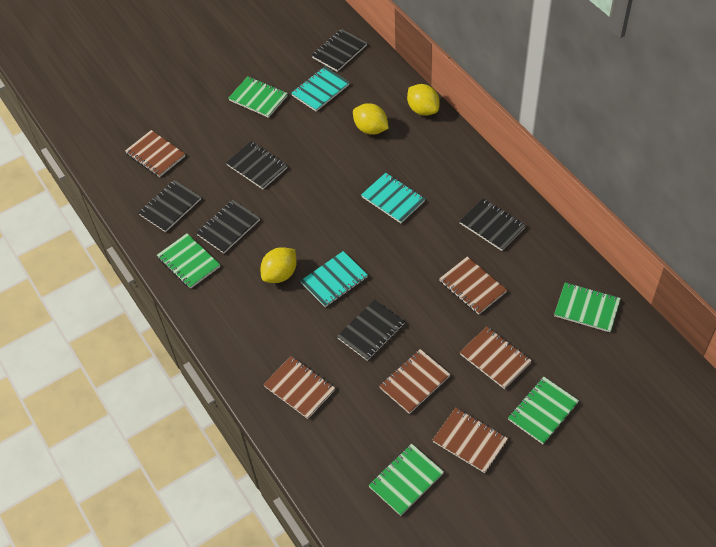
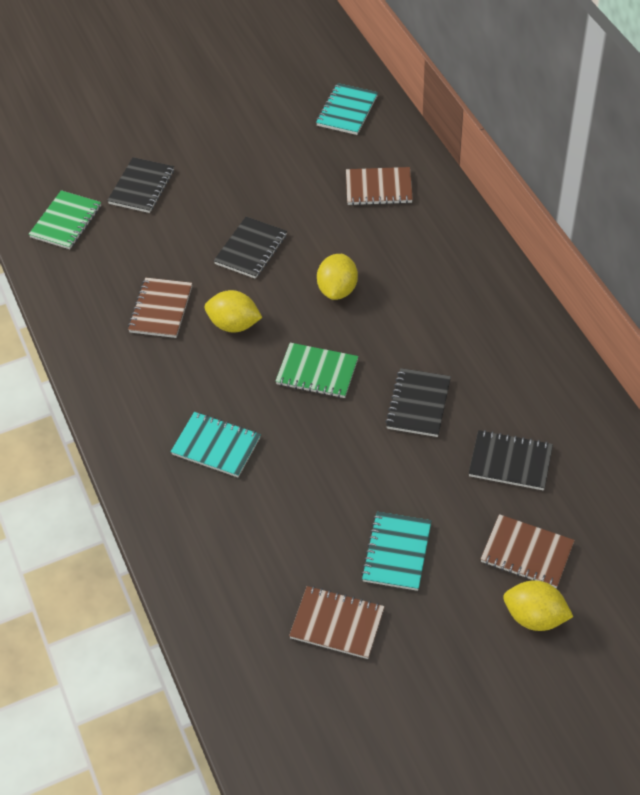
black notebook: 6 -> 4
brown notebook: 6 -> 4
green notebook: 5 -> 2

